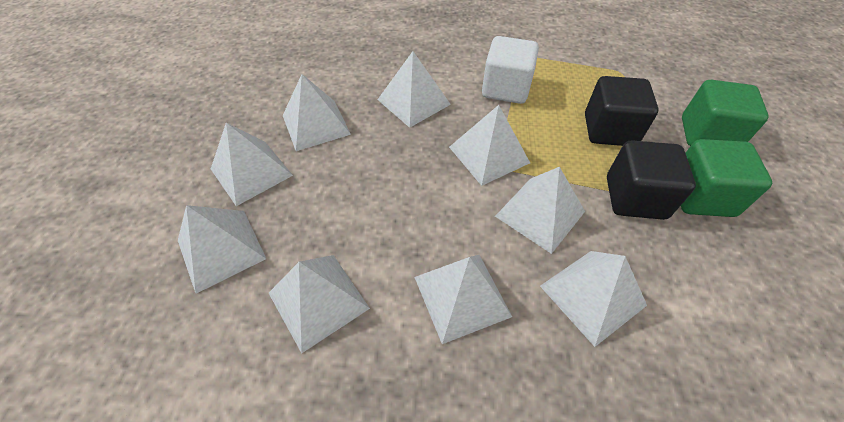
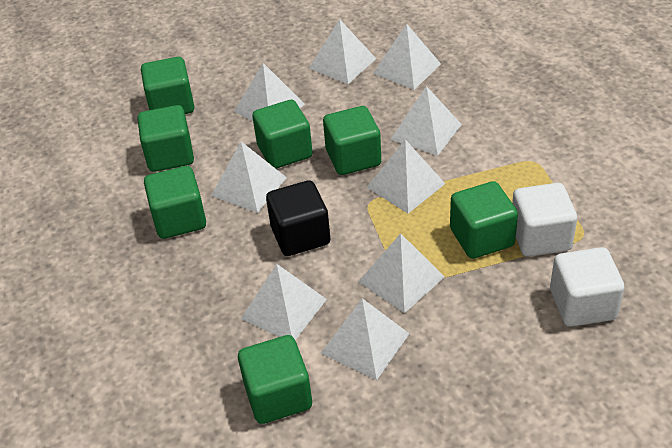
black cube: 2 -> 1
green cube: 2 -> 7
white cube: 1 -> 2

